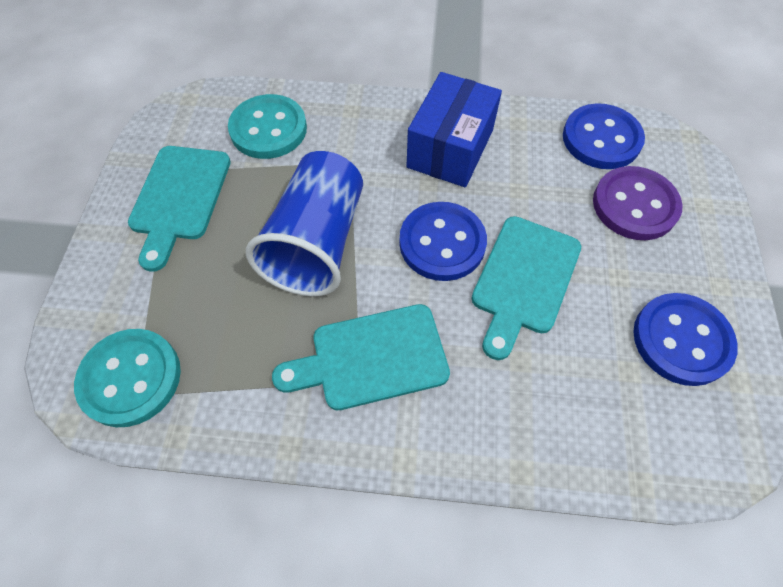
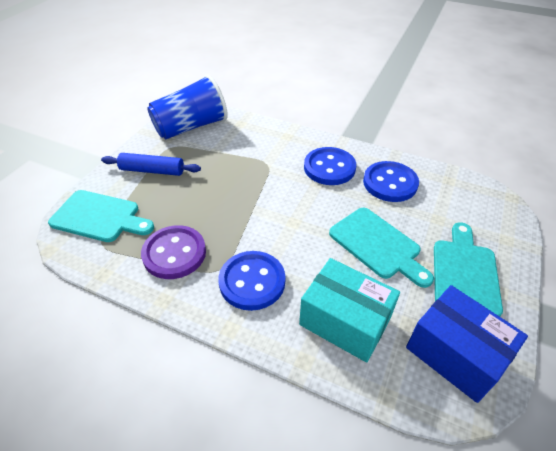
blue rolling pin: 0 -> 1
turquoise box: 0 -> 1
turquoise button: 2 -> 0

